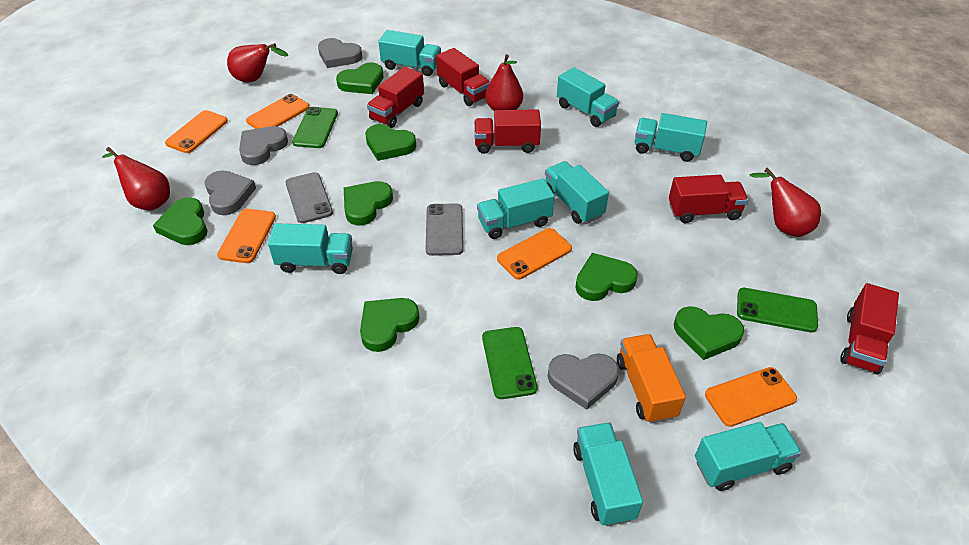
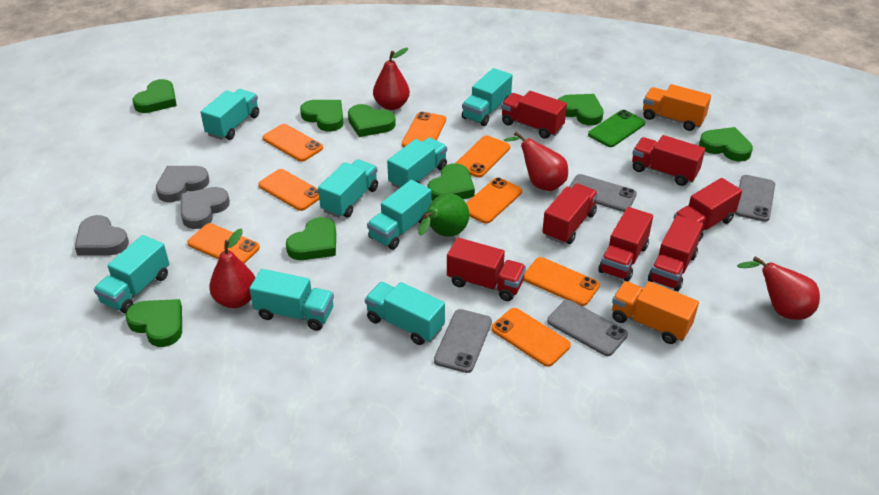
green heart: 7 -> 8
green pear: 0 -> 1
green phone: 3 -> 1
grey heart: 4 -> 3
grey phone: 2 -> 4
orange phone: 5 -> 8
orange truck: 1 -> 2
red truck: 5 -> 7

